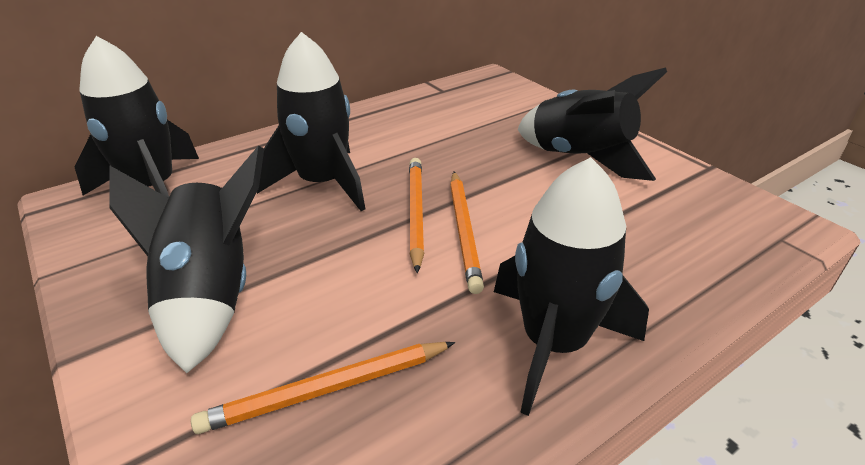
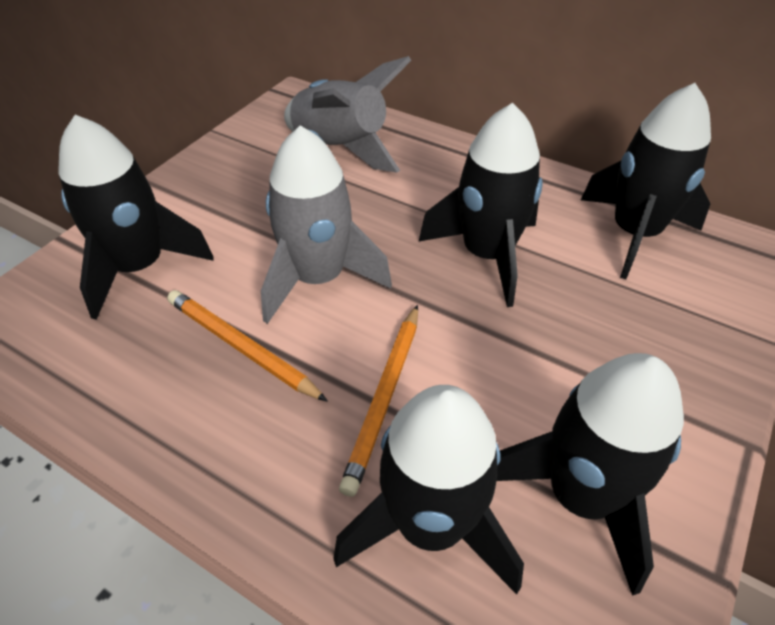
grey rocket: 0 -> 2
orange pencil: 3 -> 2

